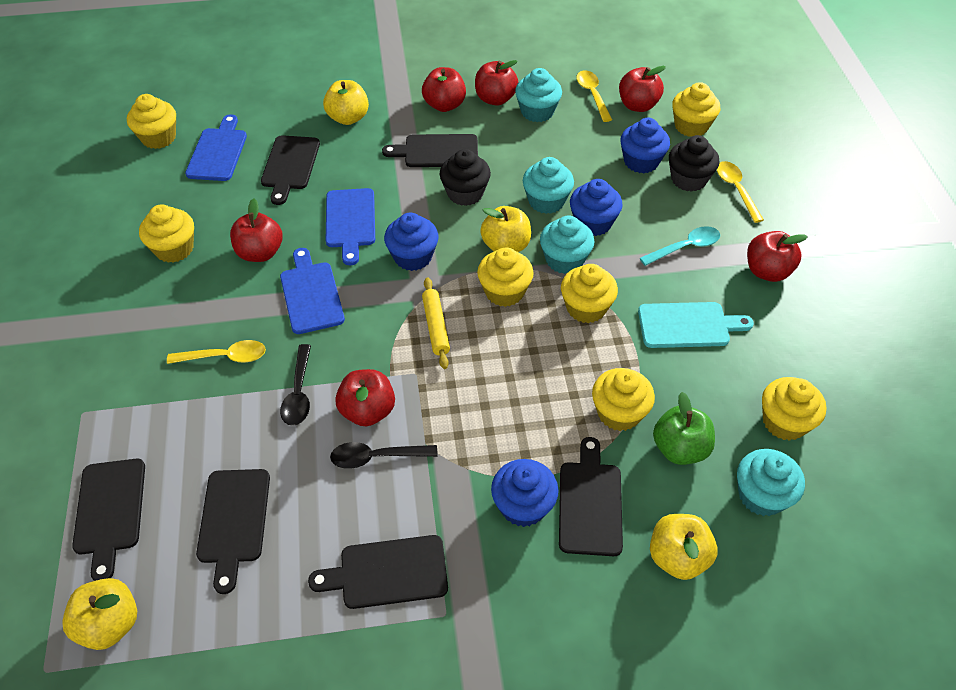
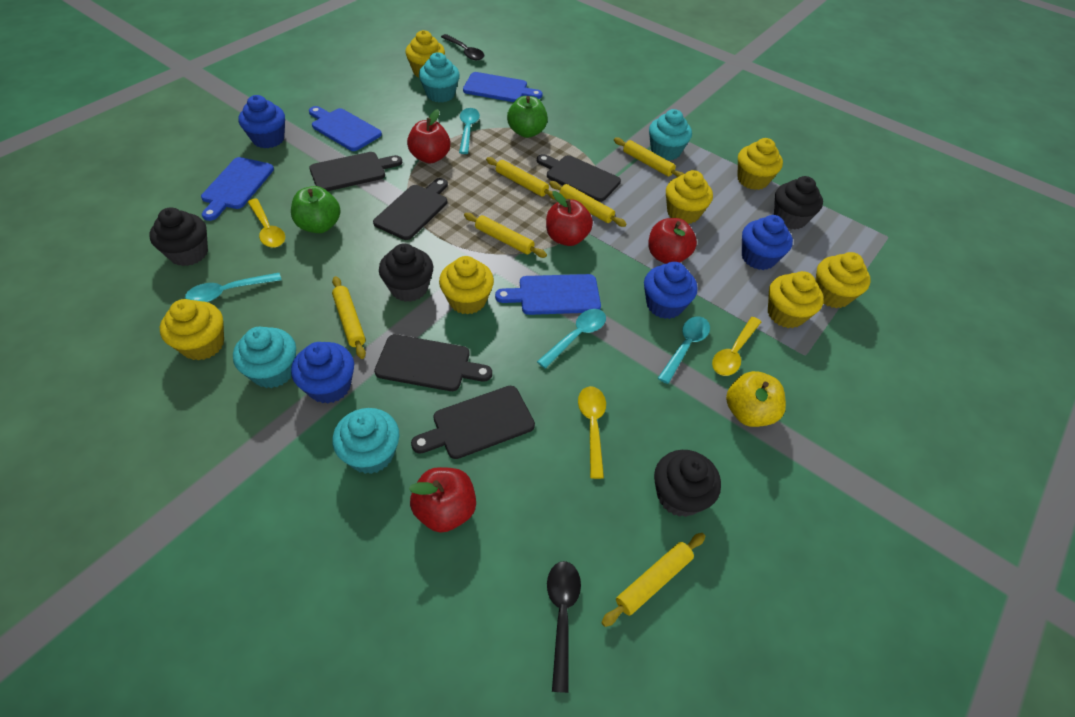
black cupcake: 2 -> 4
black cutting board: 6 -> 5
blue cutting board: 3 -> 4
green apple: 1 -> 2
red apple: 6 -> 4
turquoise cutting board: 1 -> 0
turquoise spoon: 1 -> 4
yellow apple: 4 -> 1
yellow rolling pin: 1 -> 6

